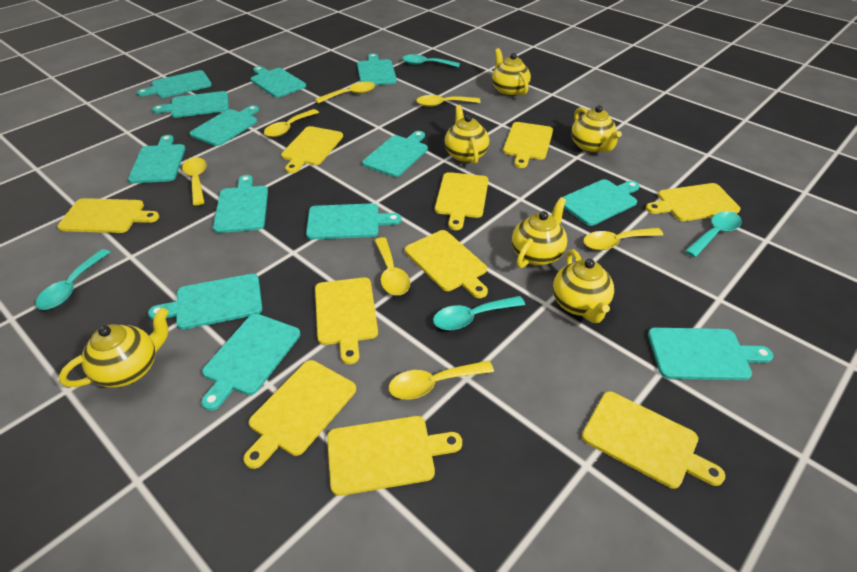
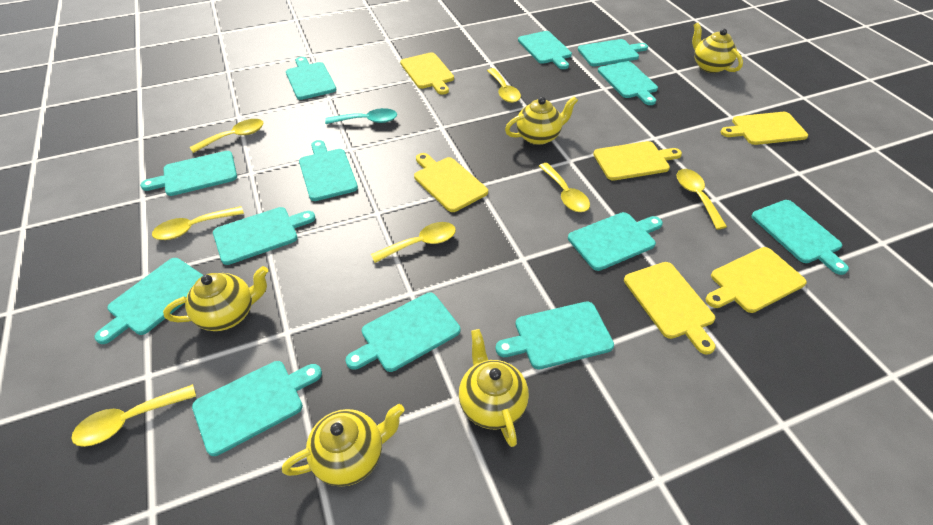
turquoise spoon: 4 -> 1
yellow cutting board: 10 -> 6
yellow teapot: 6 -> 5

